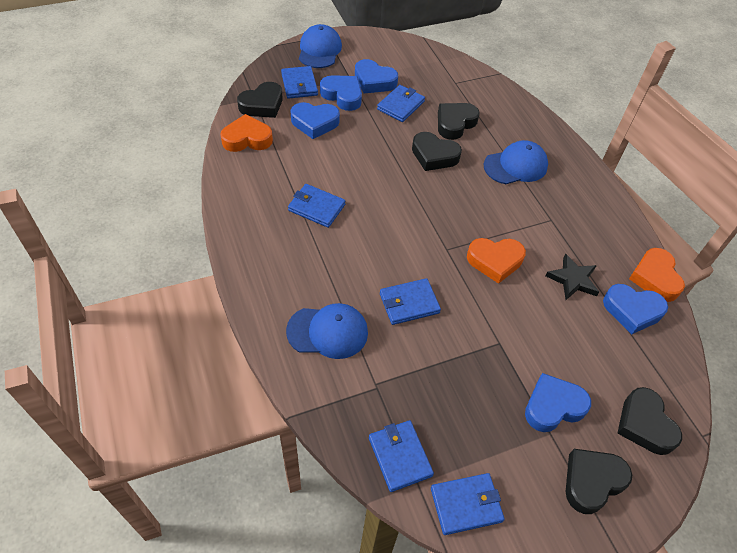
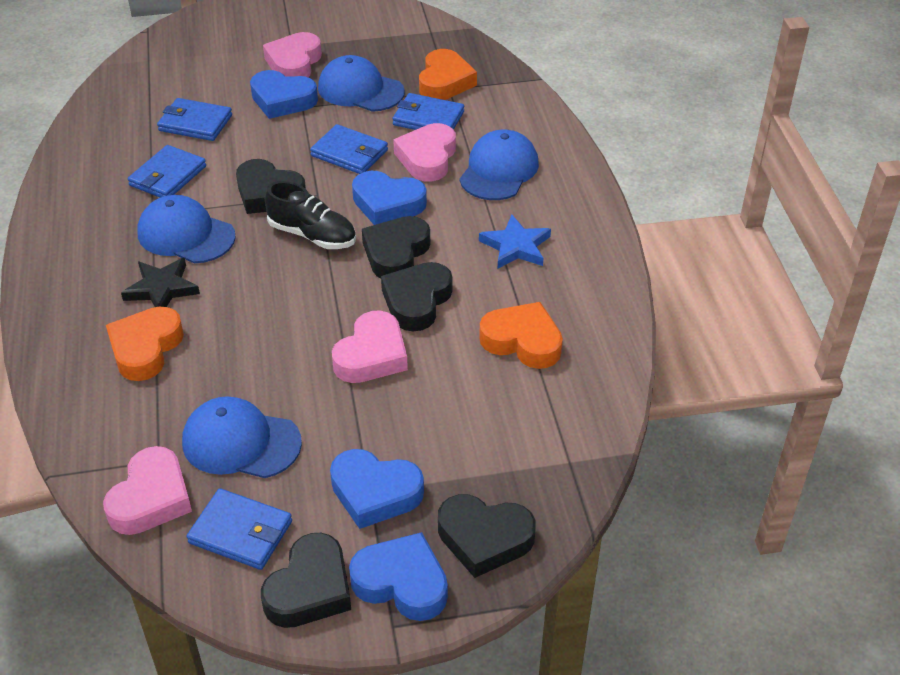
black shoe: 0 -> 1
blue cap: 3 -> 4
blue heart: 5 -> 4
blue star: 0 -> 1
blue wallet: 6 -> 5
pink heart: 0 -> 4

